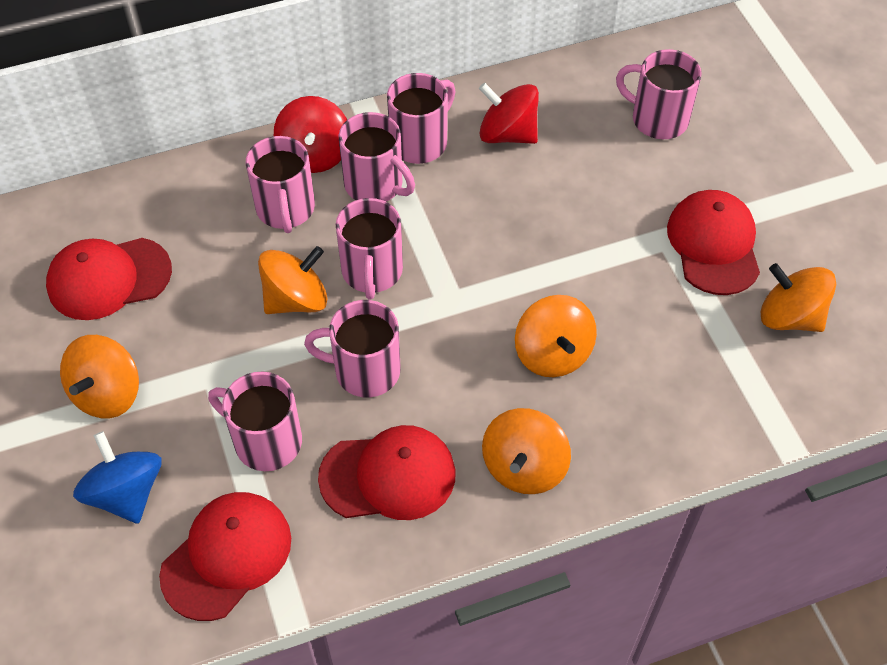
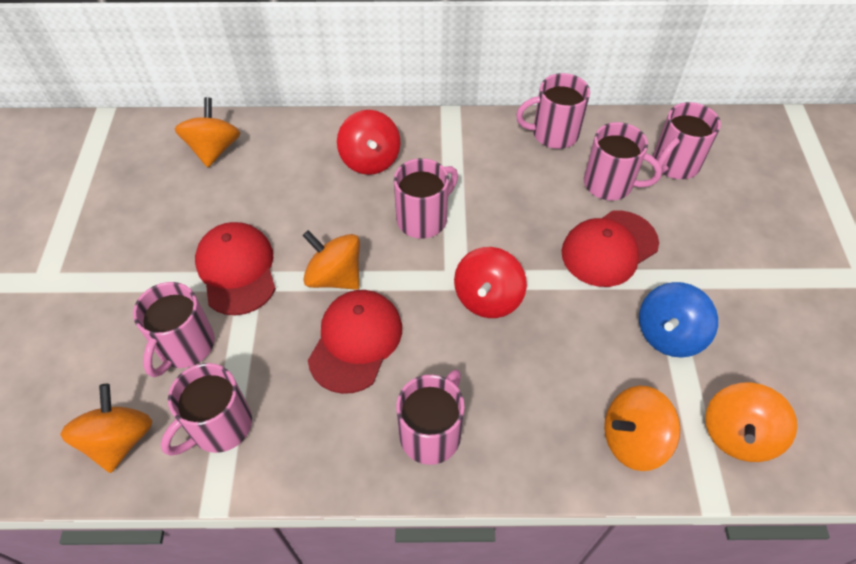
red cap: 4 -> 3

